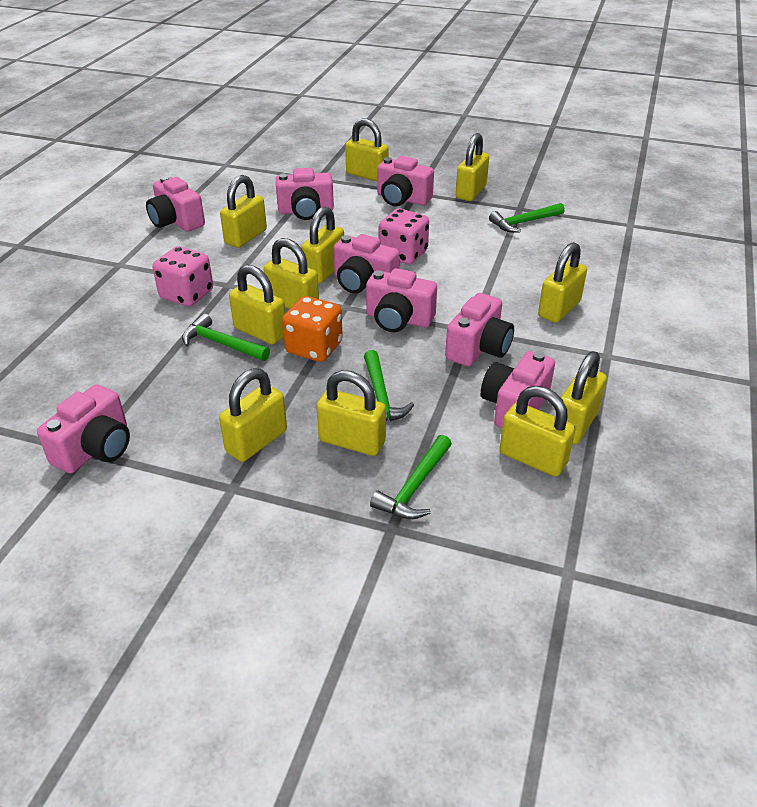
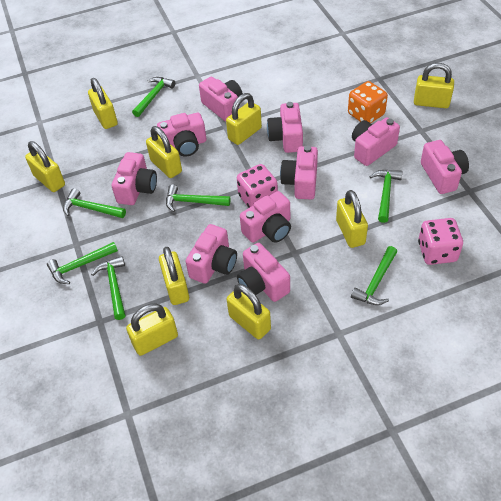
green hammer: 4 -> 7
pink camera: 8 -> 10
yellow padlock: 11 -> 9

